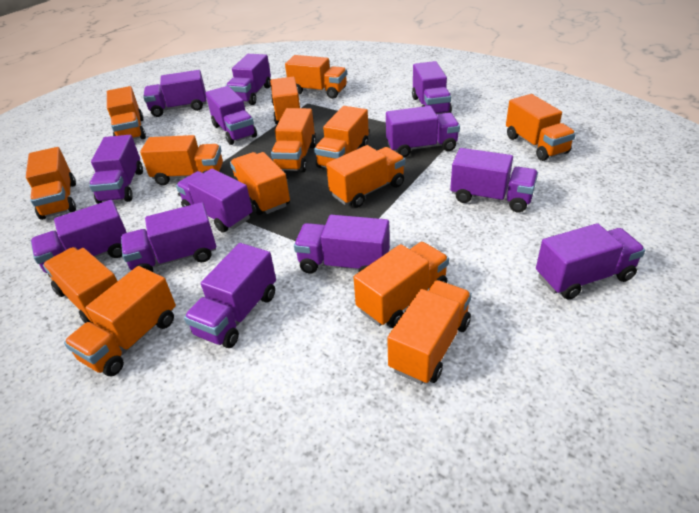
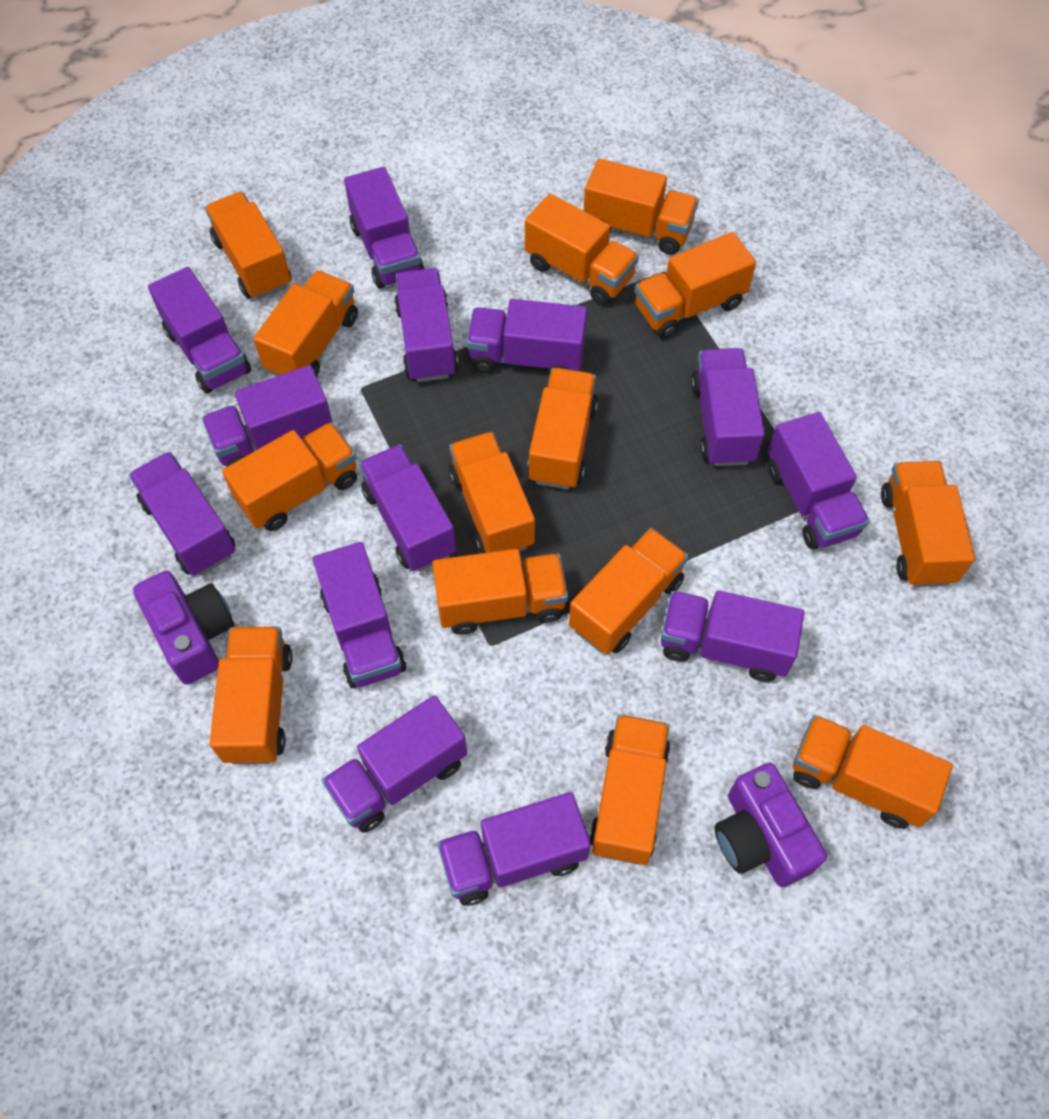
purple camera: 0 -> 2

